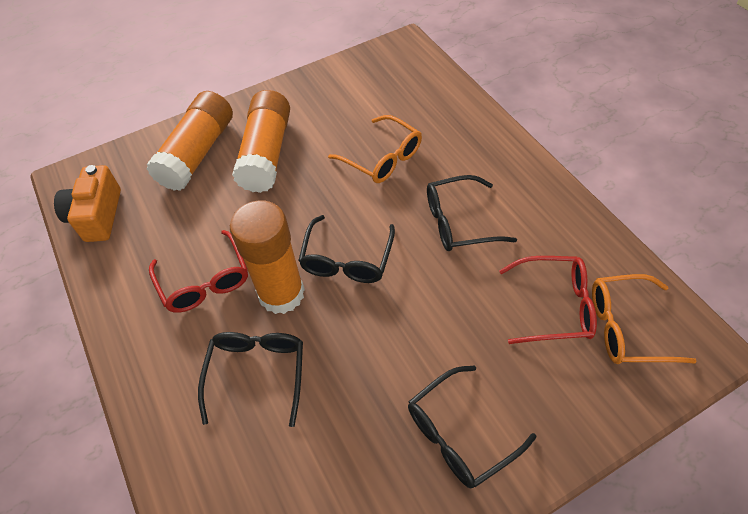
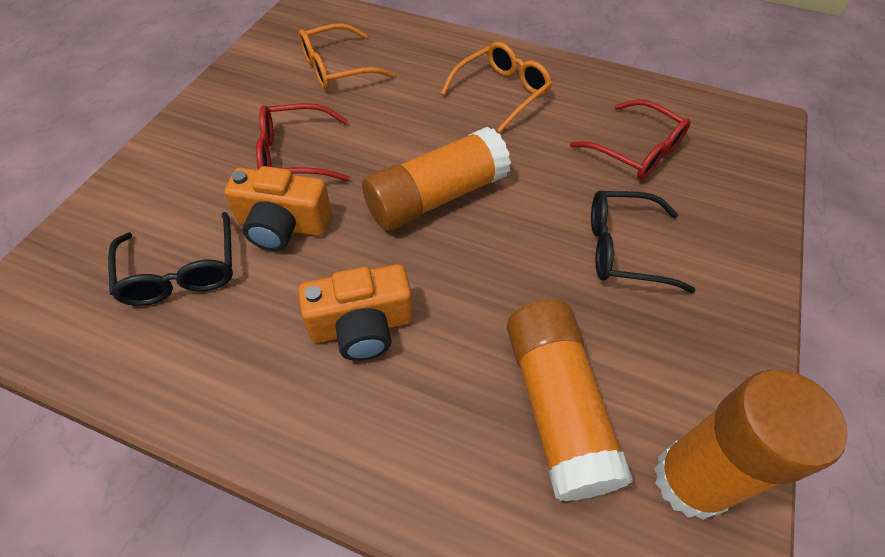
black glasses: 4 -> 2
orange camera: 1 -> 2

